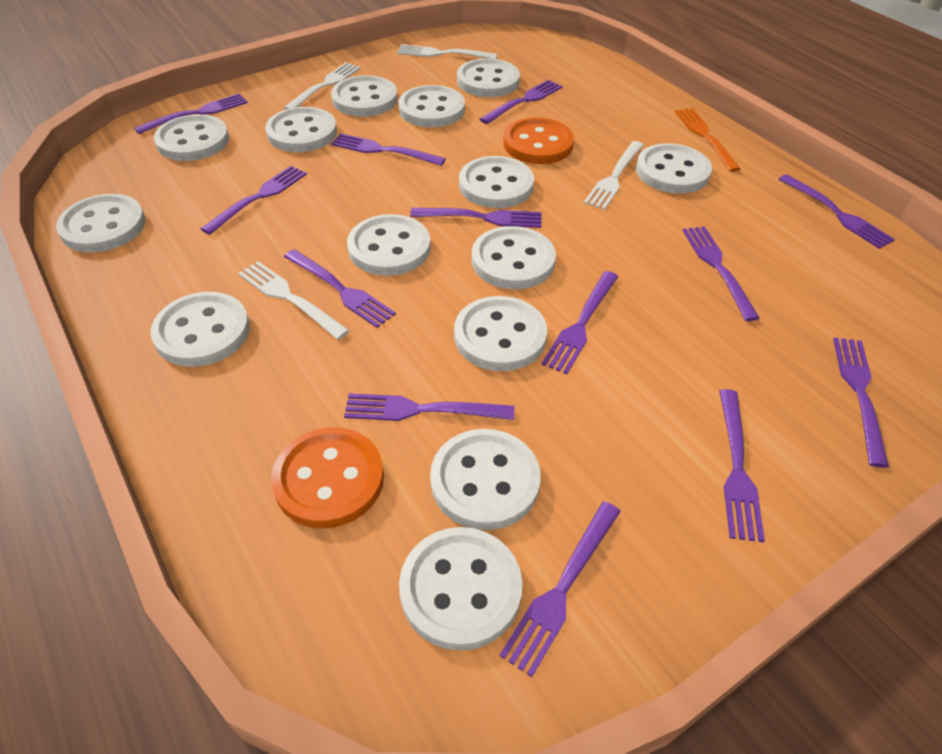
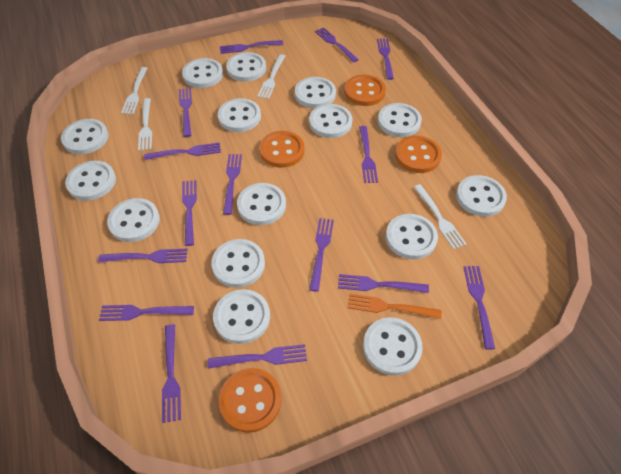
orange button: 2 -> 4
purple fork: 13 -> 15
white button: 14 -> 15

